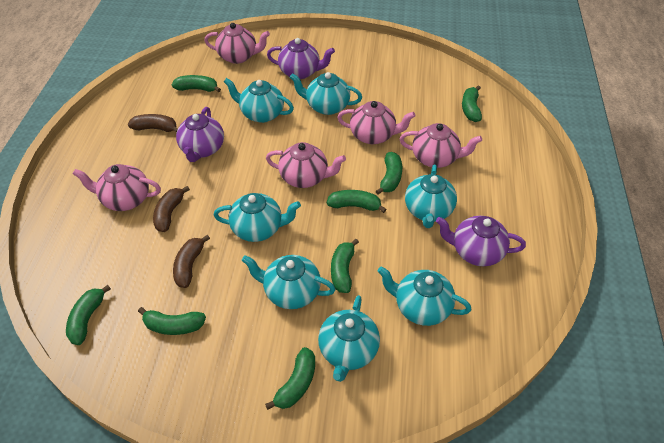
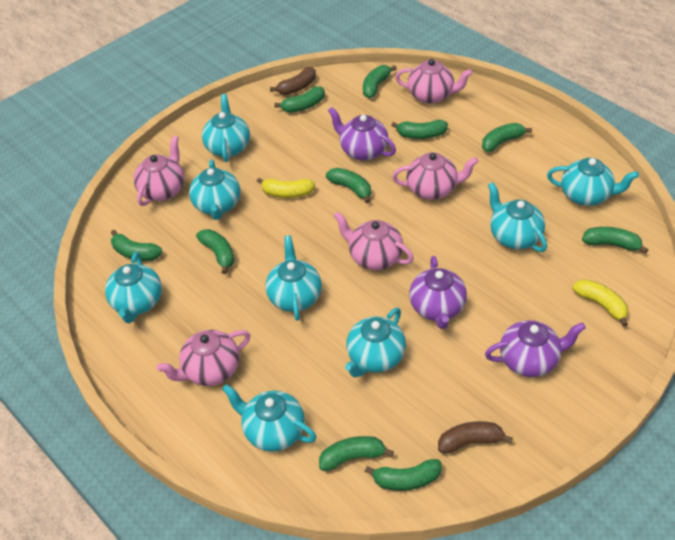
brown banana: 3 -> 2
green banana: 8 -> 10
turquoise teapot: 7 -> 8
yellow banana: 0 -> 2

